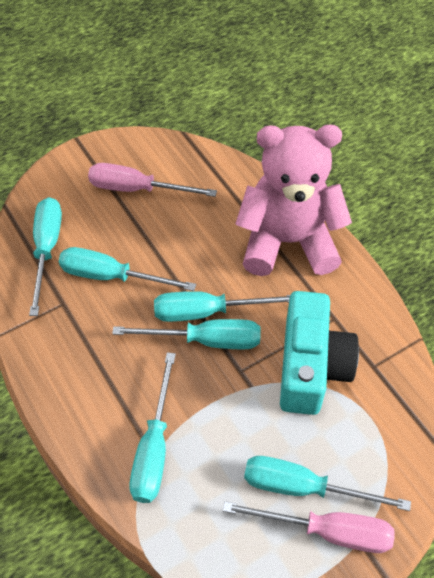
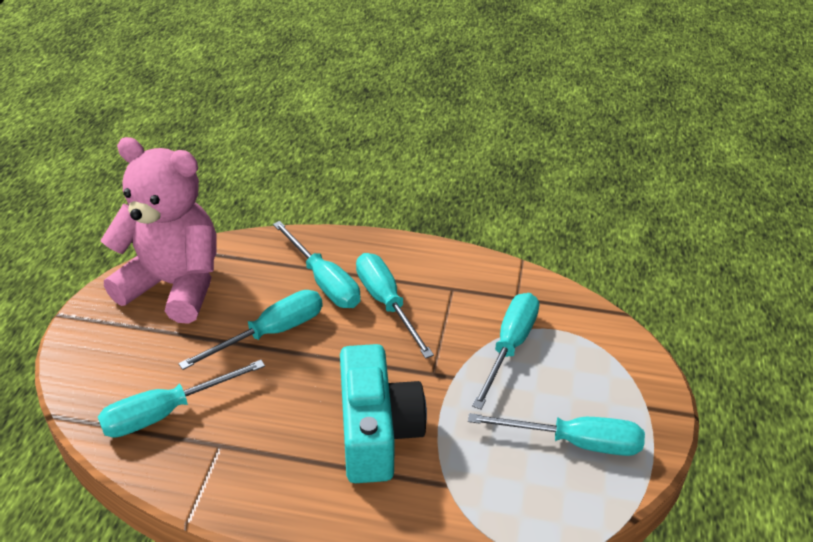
pink screwdriver: 2 -> 0

